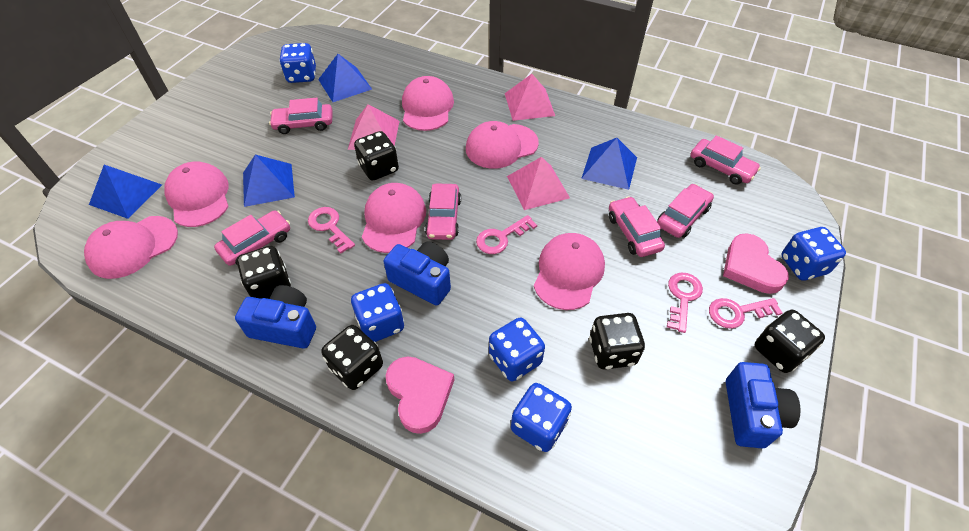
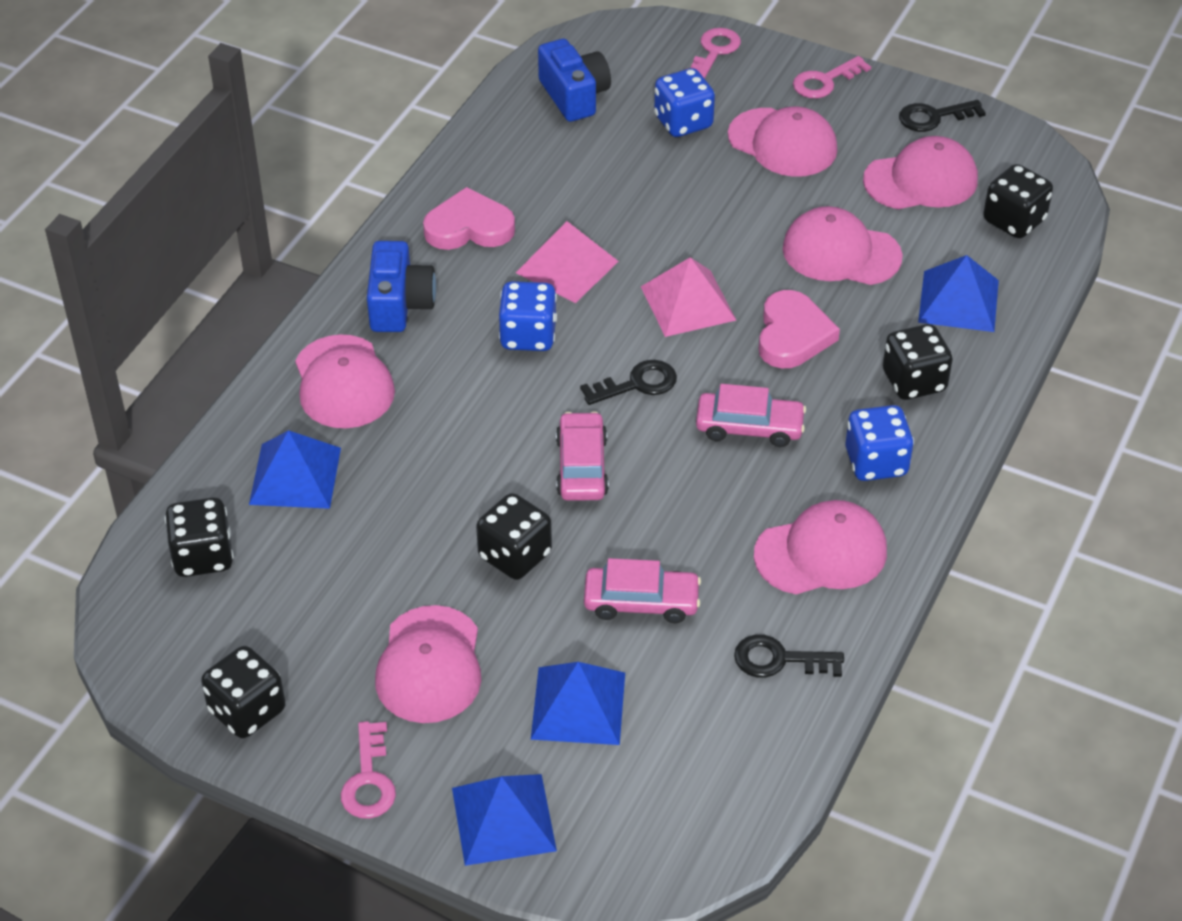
black key: 0 -> 3
blue camera: 3 -> 2
blue dice: 5 -> 3
pink car: 6 -> 3
pink key: 4 -> 3
pink pyramid: 3 -> 2

